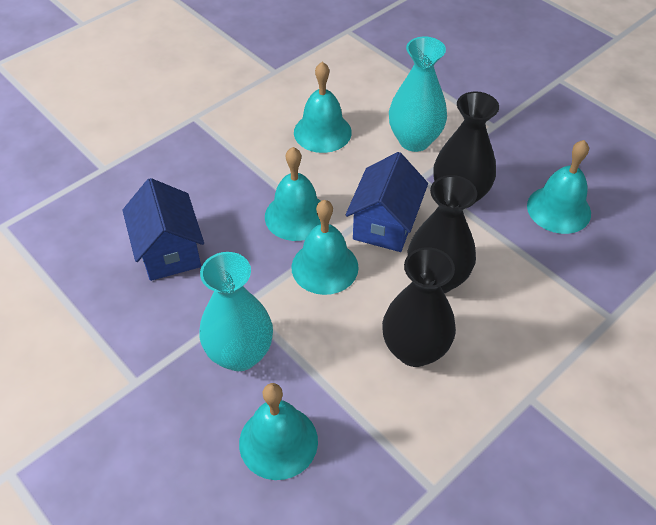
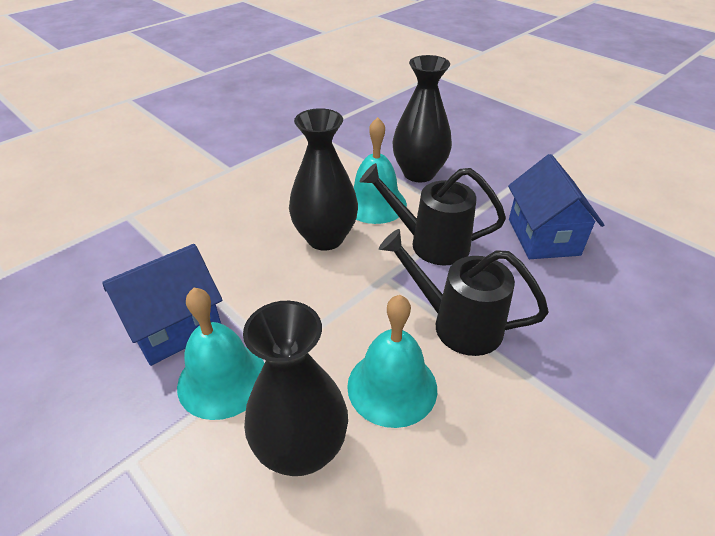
black watering can: 0 -> 2
turquoise bell: 5 -> 3
turquoise vase: 2 -> 0

